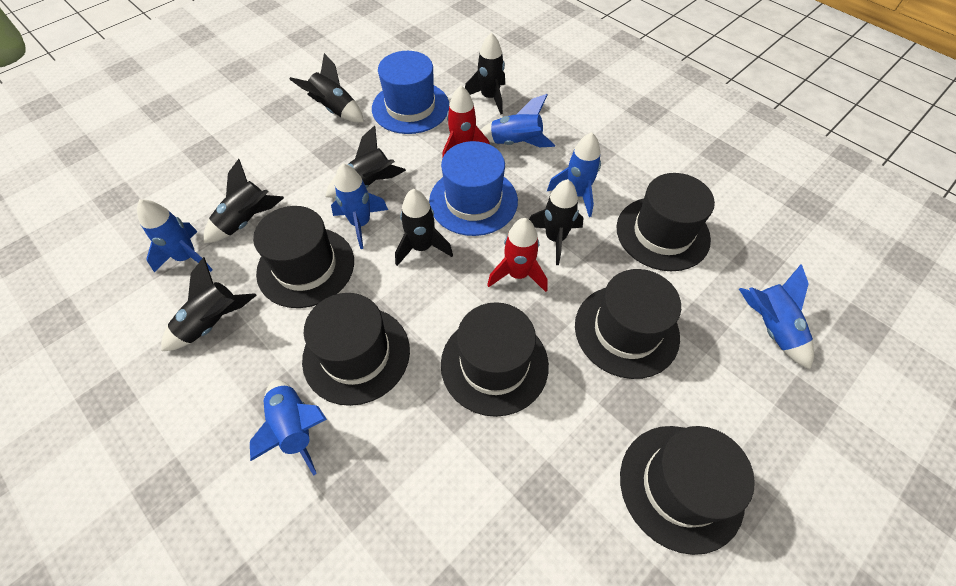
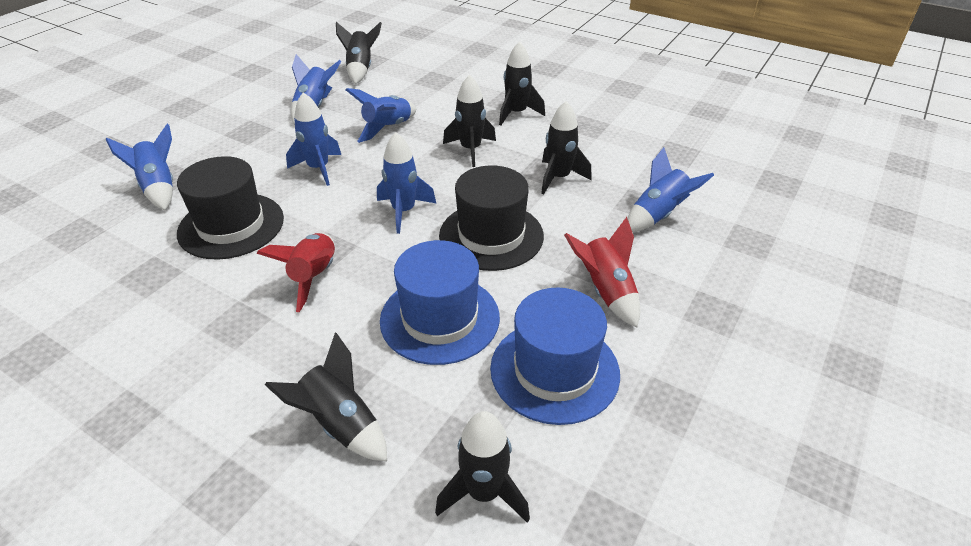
black hat: 6 -> 2
black rocket: 7 -> 6

